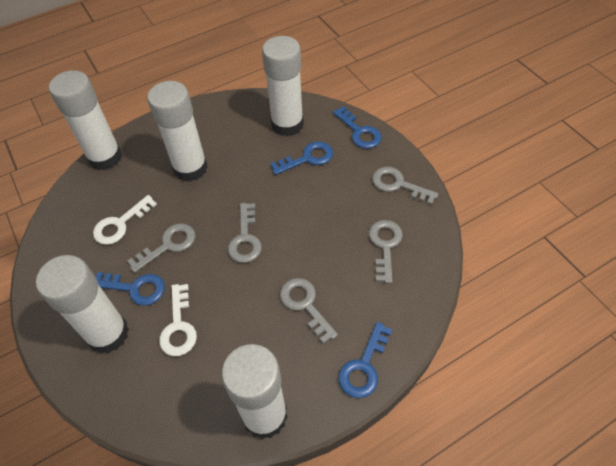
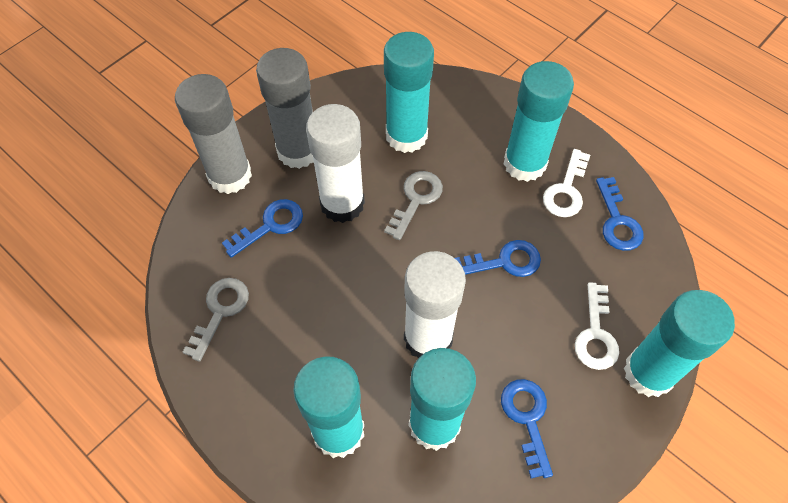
grey glue stick: 0 -> 2
grey key: 5 -> 2
turquoise glue stick: 0 -> 5
white glue stick: 5 -> 2

